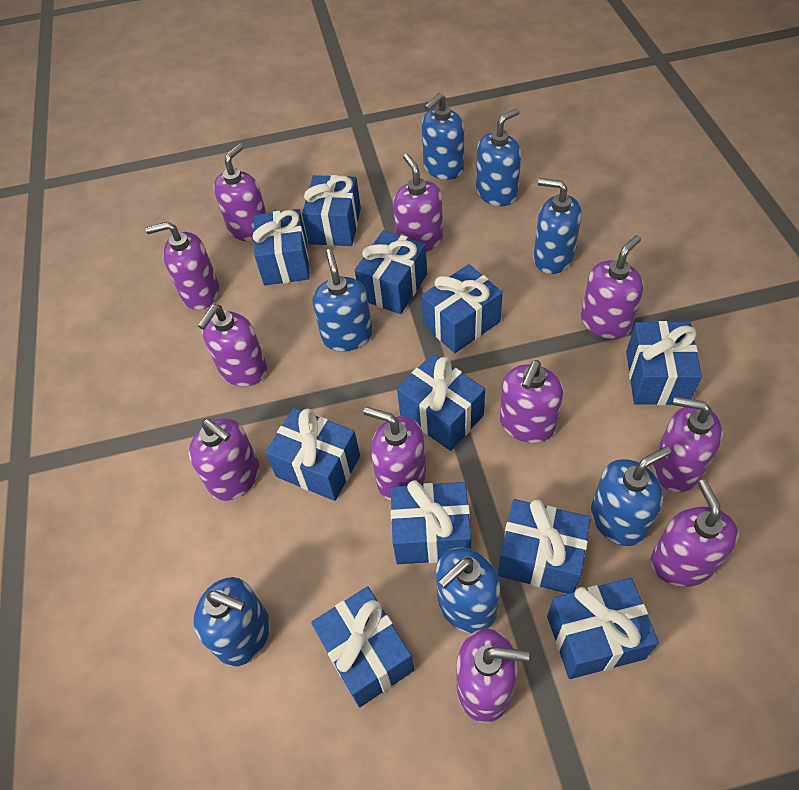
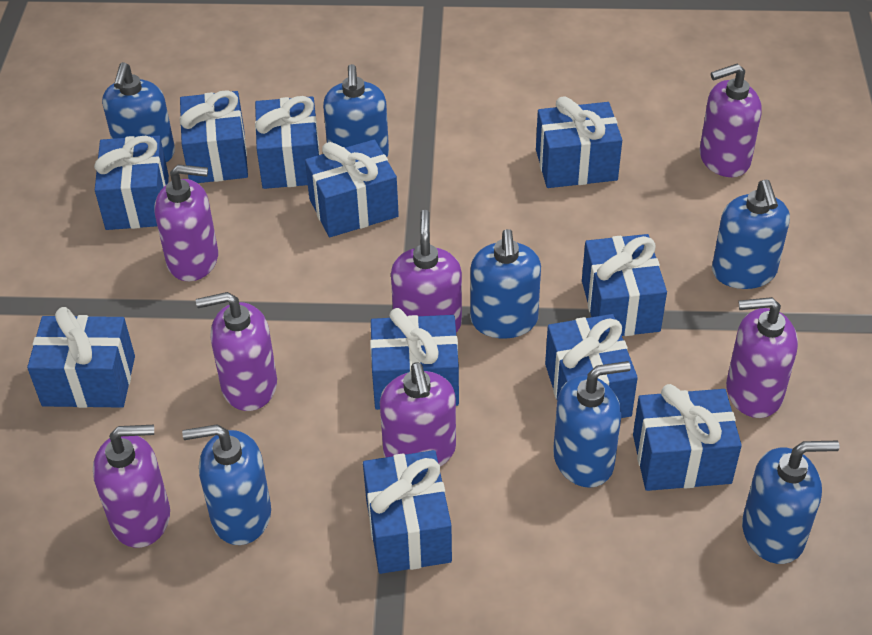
purple soap dispenser: 11 -> 7

